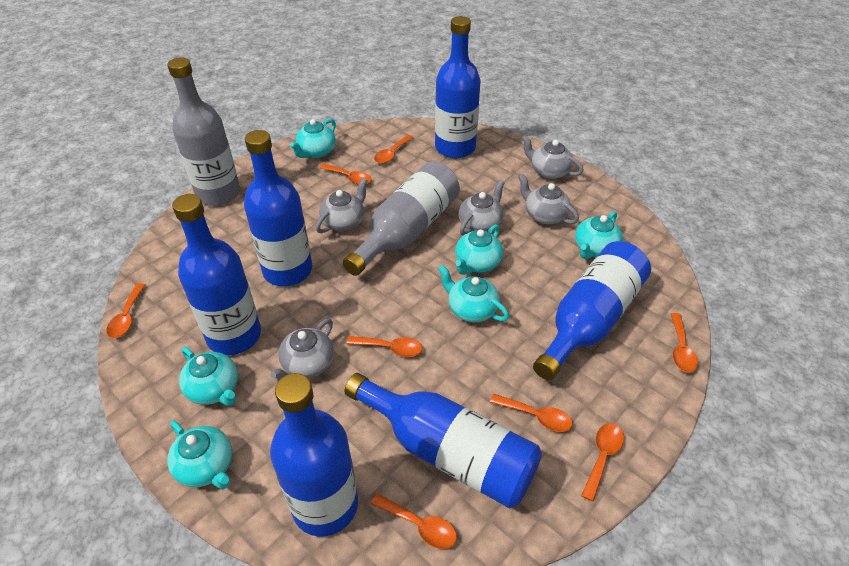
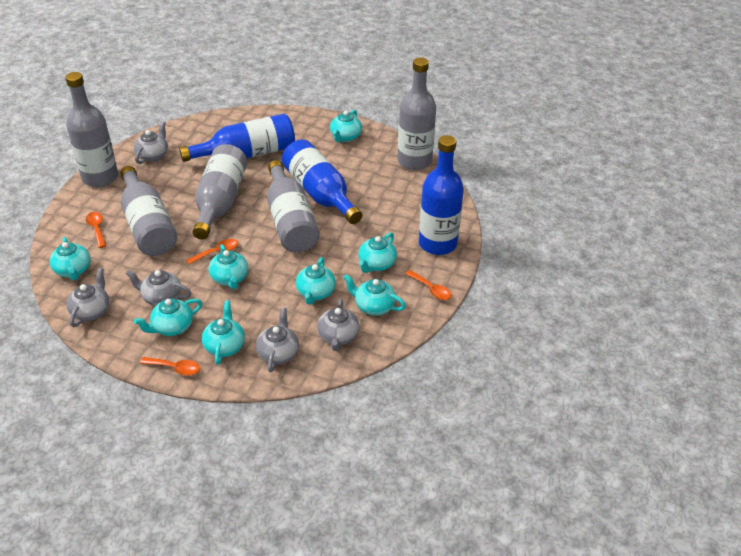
blue bottle: 6 -> 3
grey bottle: 2 -> 5
orange spoon: 8 -> 4
turquoise teapot: 6 -> 8

